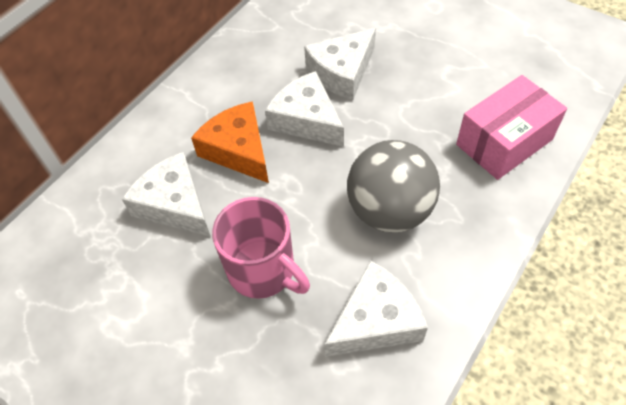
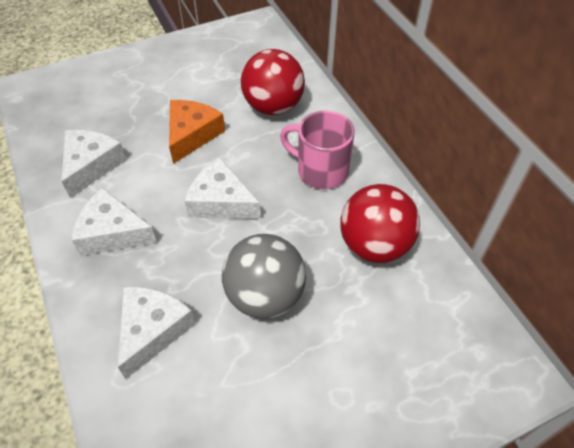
pink box: 1 -> 0
red ball: 0 -> 2

